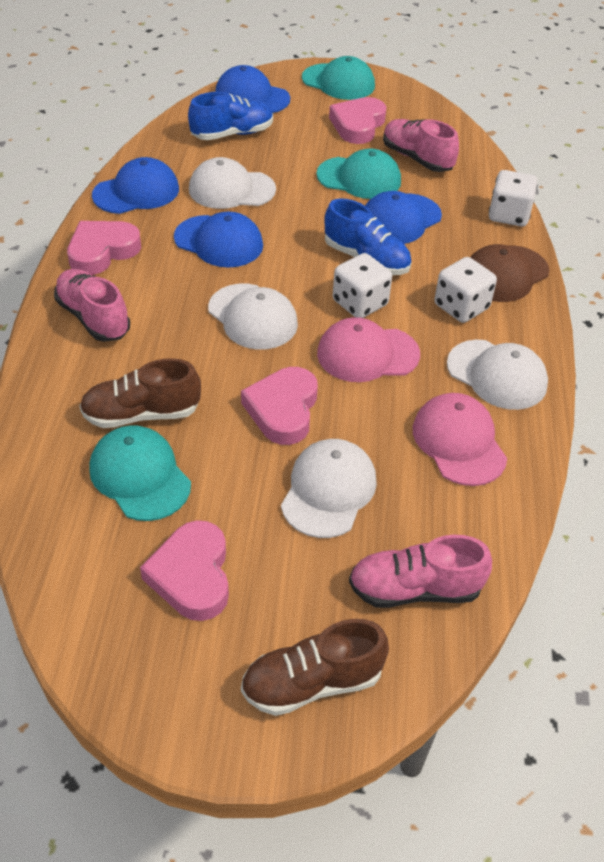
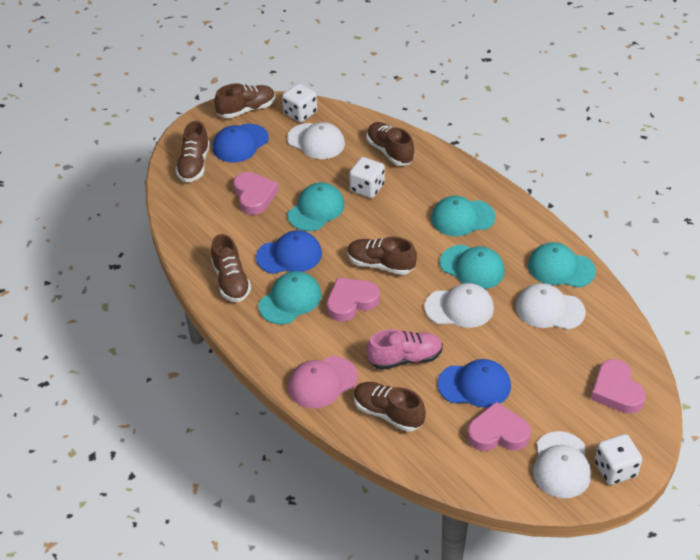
blue cap: 4 -> 3
blue shoe: 2 -> 0
brown cap: 1 -> 0
brown shoe: 2 -> 6
pink cap: 2 -> 1
pink shoe: 3 -> 1
turquoise cap: 3 -> 5

